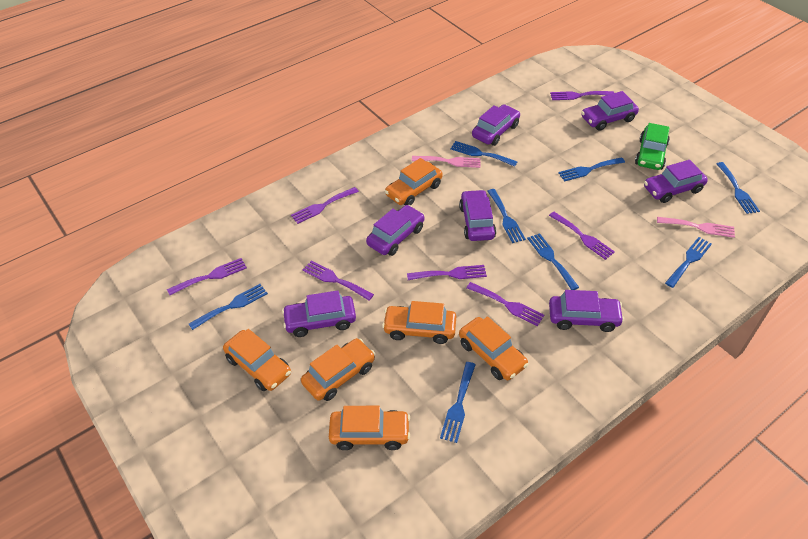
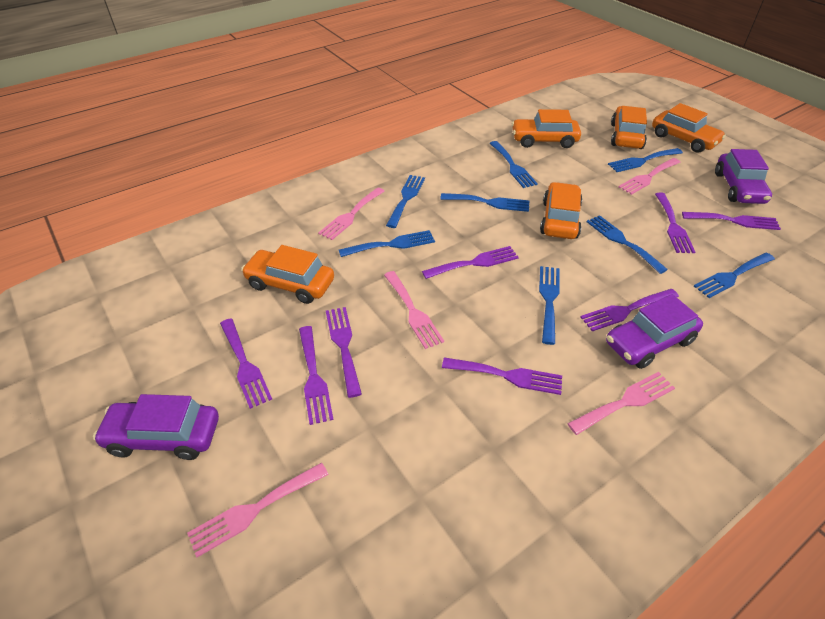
green car: 1 -> 0
orange car: 6 -> 5
pink fork: 2 -> 5
purple car: 7 -> 3
purple fork: 7 -> 8

